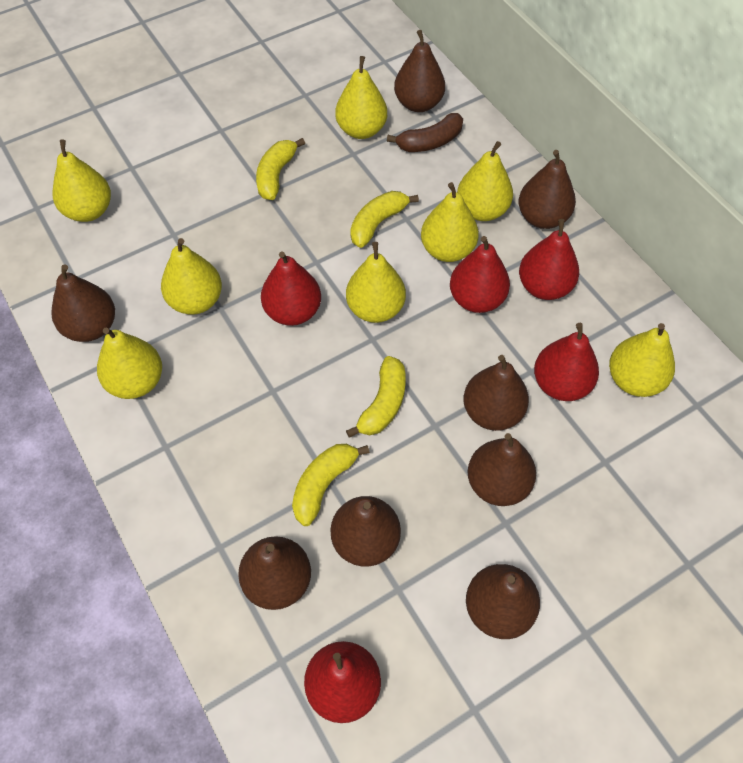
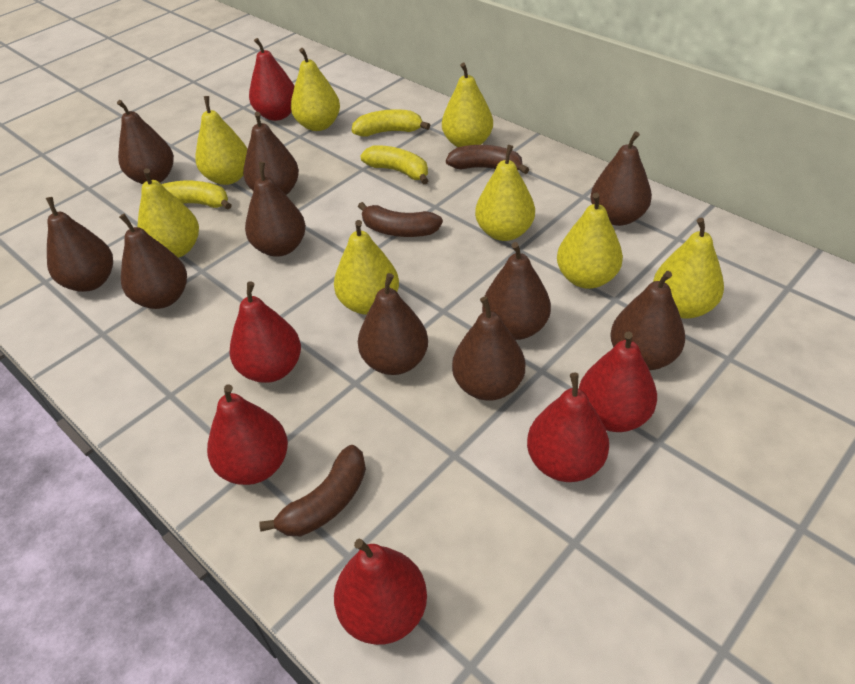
brown banana: 1 -> 3
brown pear: 8 -> 10
red pear: 5 -> 6
yellow banana: 4 -> 3

